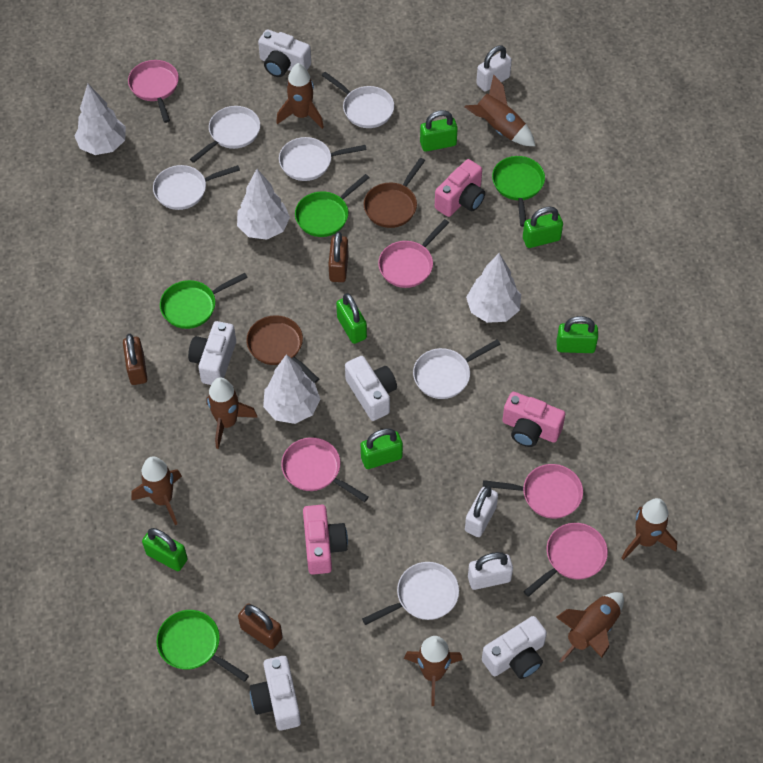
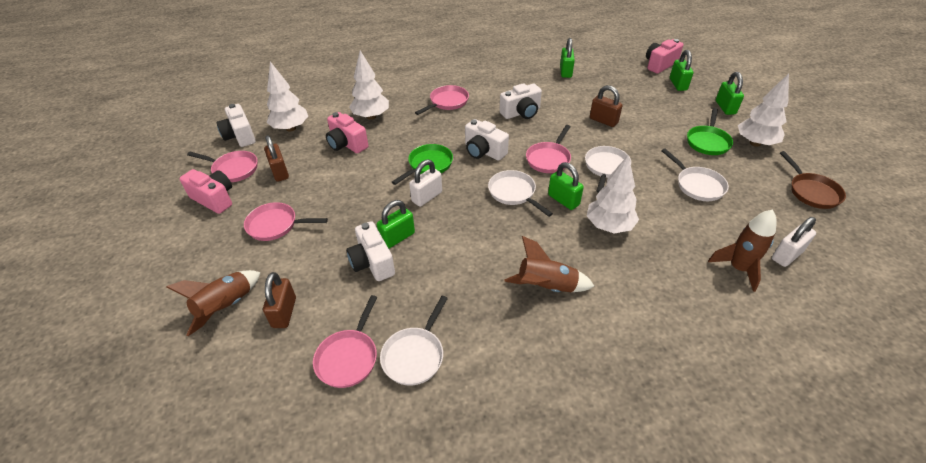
brown pan: 2 -> 1
brown rocket: 7 -> 3
green padlock: 6 -> 5
green pan: 4 -> 2
white camera: 5 -> 4
white padlock: 3 -> 2
white pan: 6 -> 4

